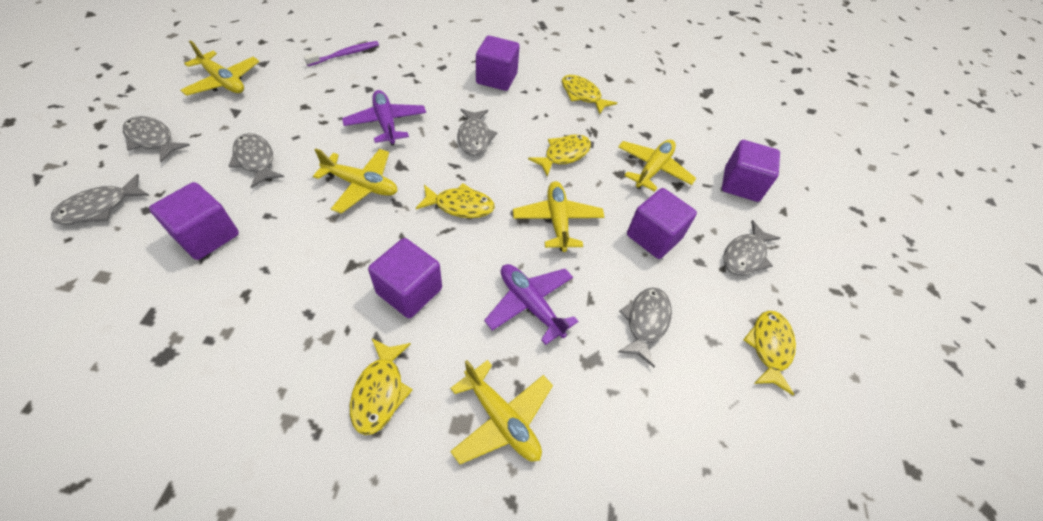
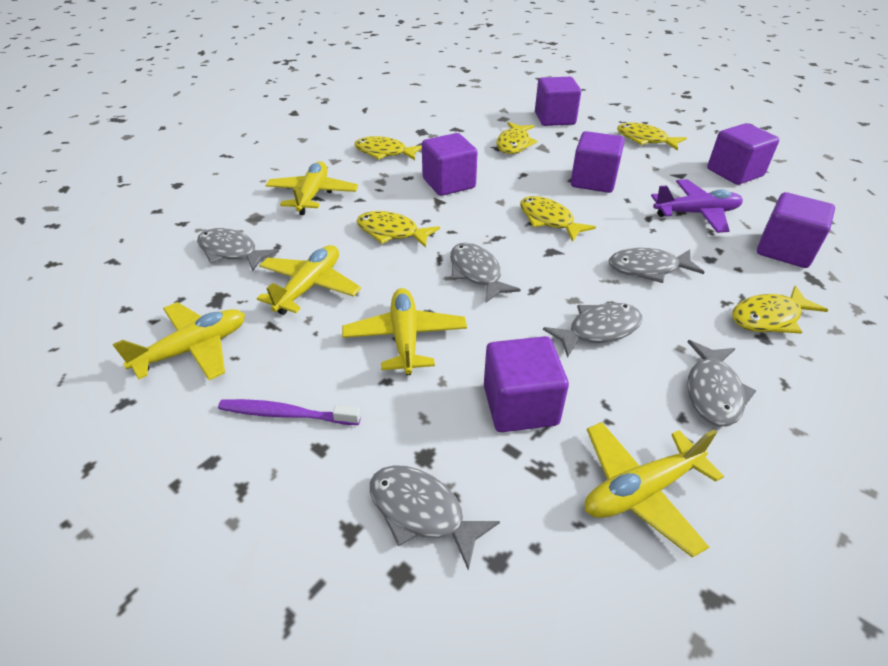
purple cube: 5 -> 6
purple plane: 2 -> 1
yellow fish: 5 -> 6

